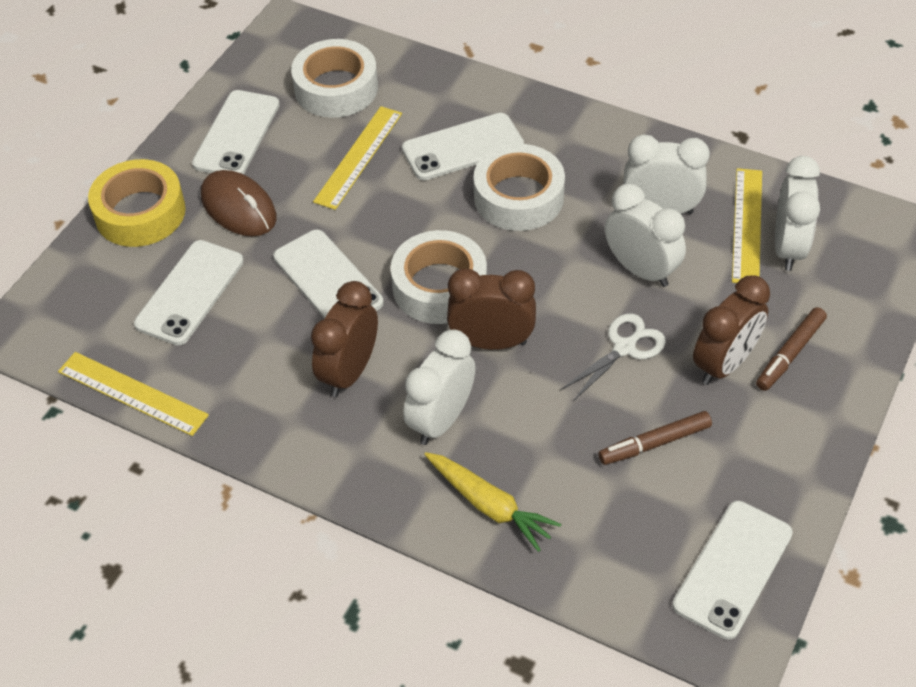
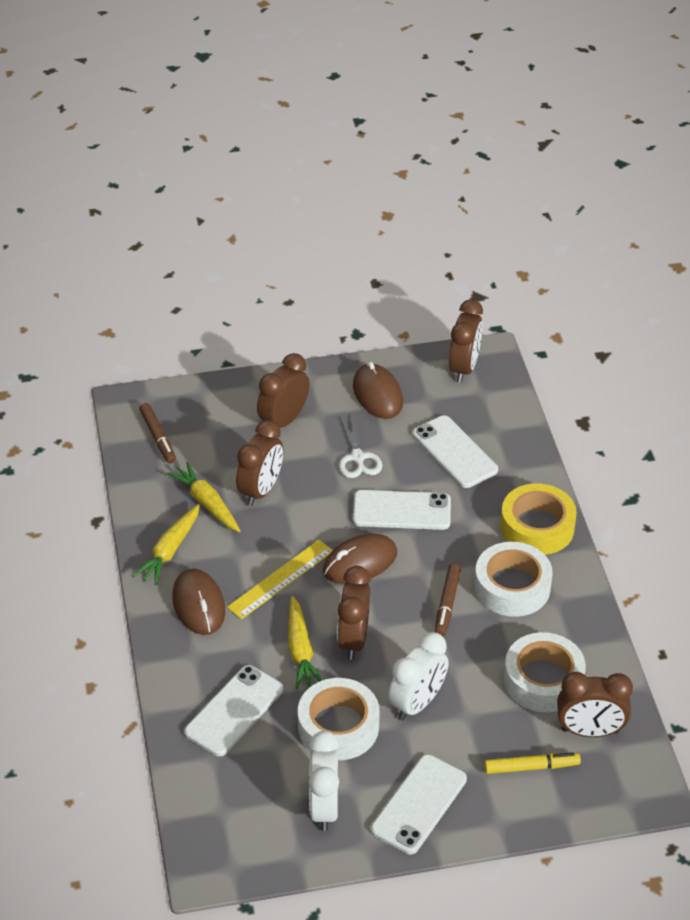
brown clock: 3 -> 5
brown mouse: 1 -> 3
white clock: 4 -> 2
white phone: 5 -> 4
yellow carrot: 1 -> 3
yellow marker: 0 -> 1
yellow ruler: 3 -> 1

